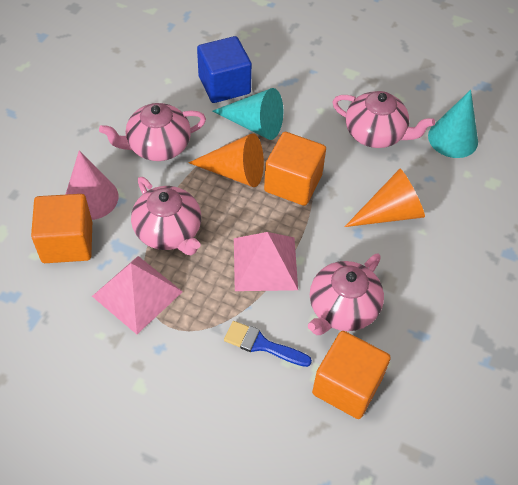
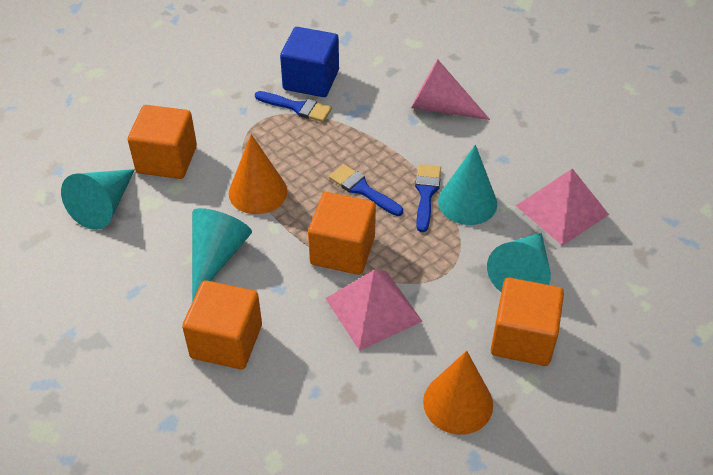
blue brush: 1 -> 3
orange cube: 3 -> 4
pink teapot: 4 -> 0
turquoise cone: 2 -> 4

